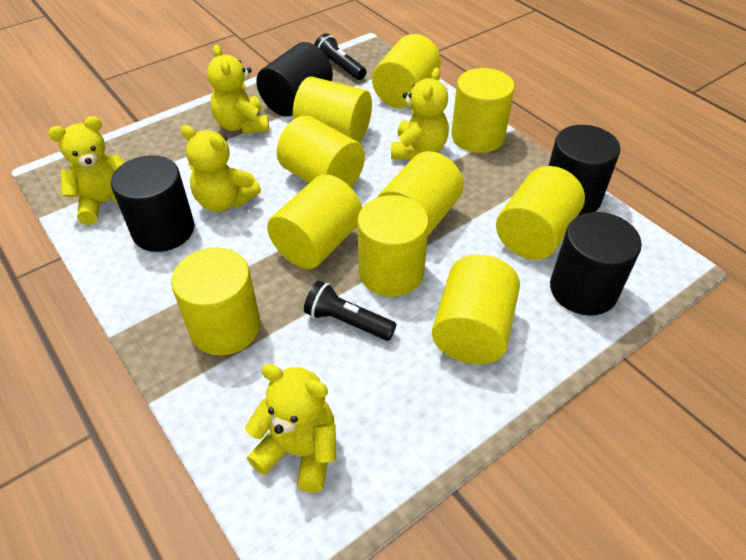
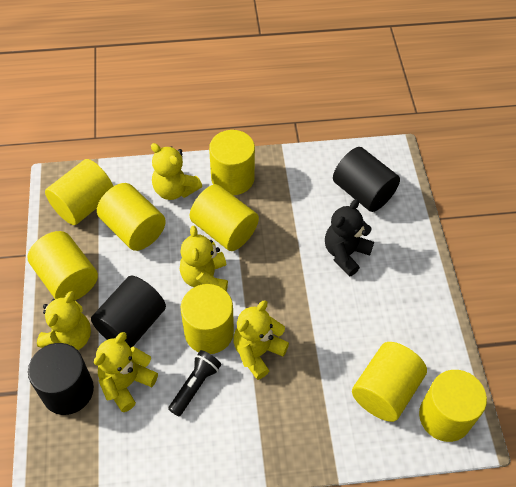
black cylinder: 4 -> 3
black flashlight: 2 -> 1
black teddy bear: 0 -> 1
yellow cylinder: 10 -> 8

